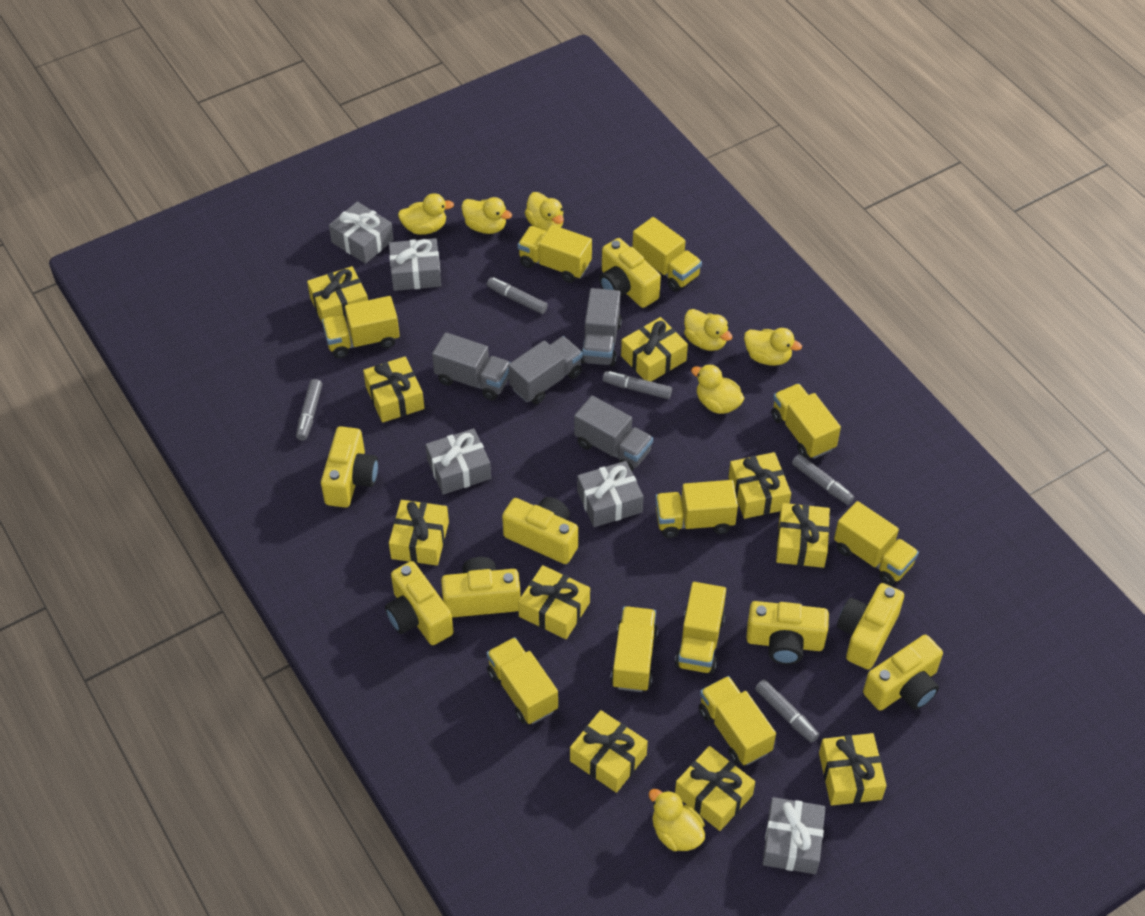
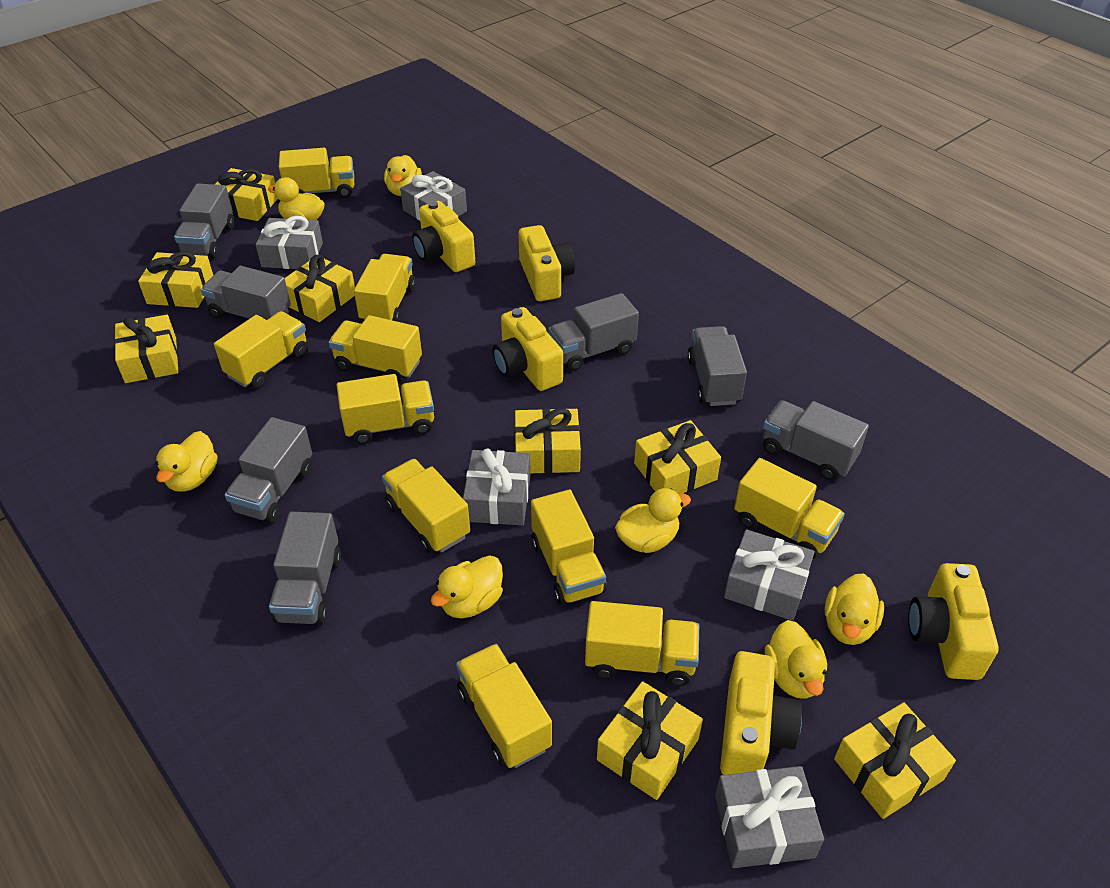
grey marker: 5 -> 0
grey truck: 4 -> 7
yellow camera: 8 -> 5
yellow gift: 10 -> 8

